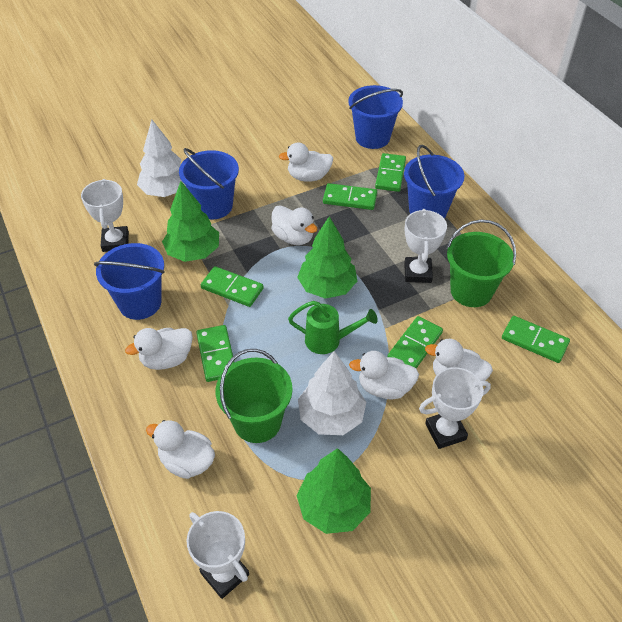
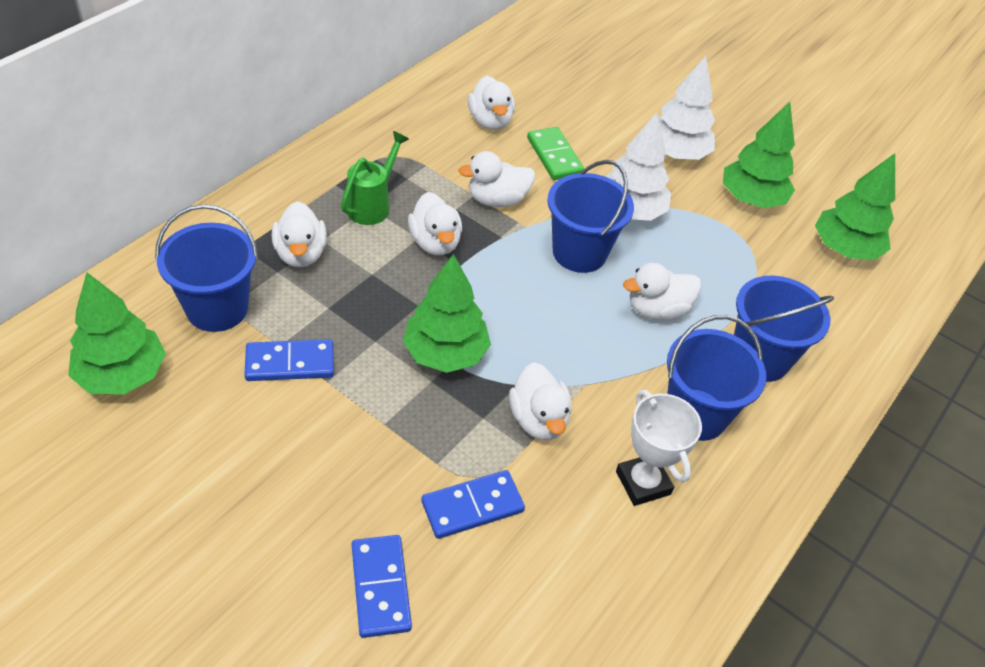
blue domino: 0 -> 3
green bucket: 2 -> 0
green domino: 6 -> 1
green tree: 3 -> 4
white trophy: 4 -> 1

